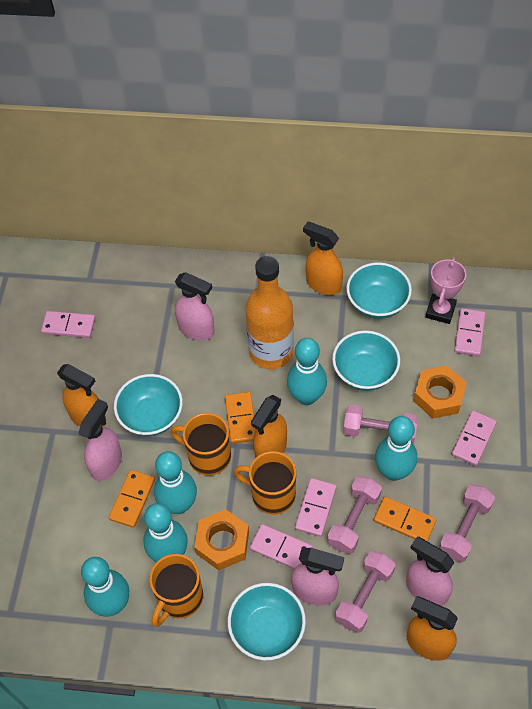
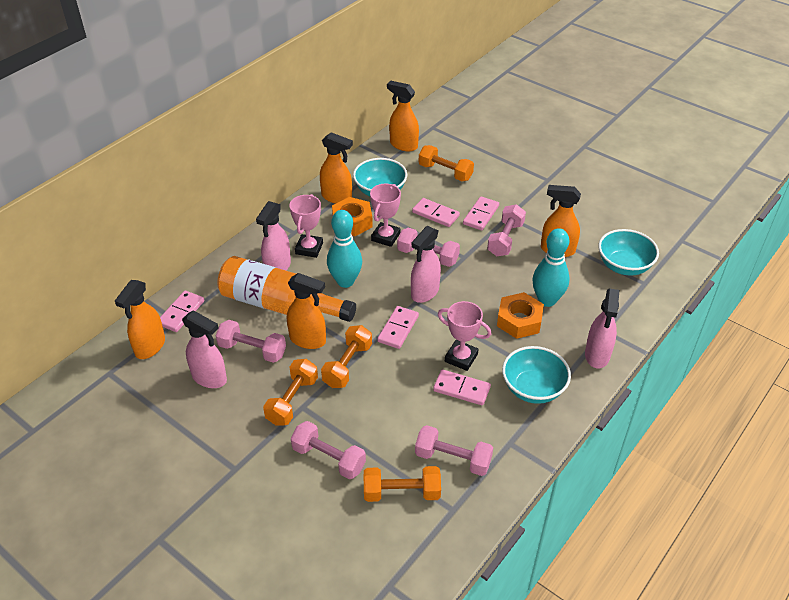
orange domino: 3 -> 0
orange dumbbell: 0 -> 4
orange mug: 3 -> 0
orange spray bottle: 4 -> 5
pink dumbbell: 4 -> 5
pink trophy: 1 -> 3
turquoise bowl: 4 -> 3
turquoise bowling pin: 5 -> 2

